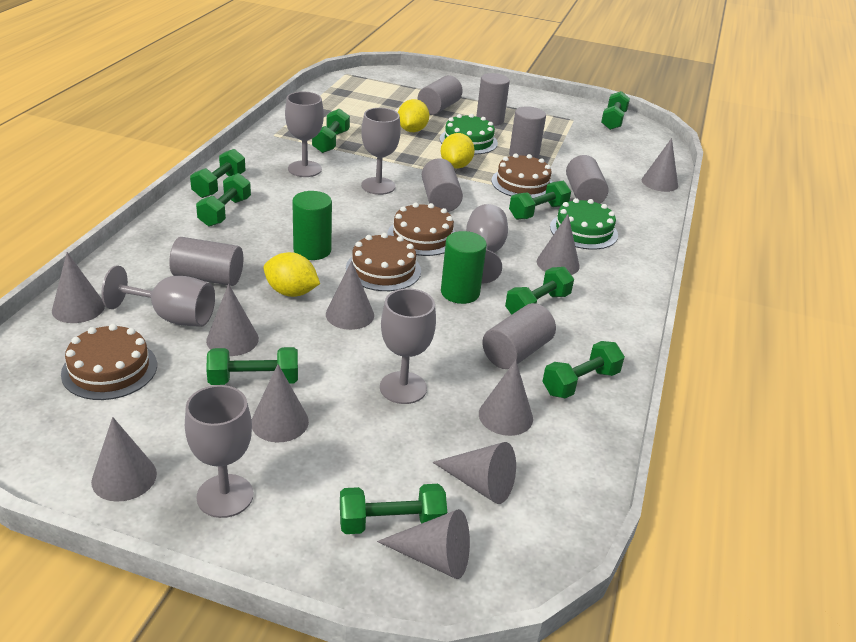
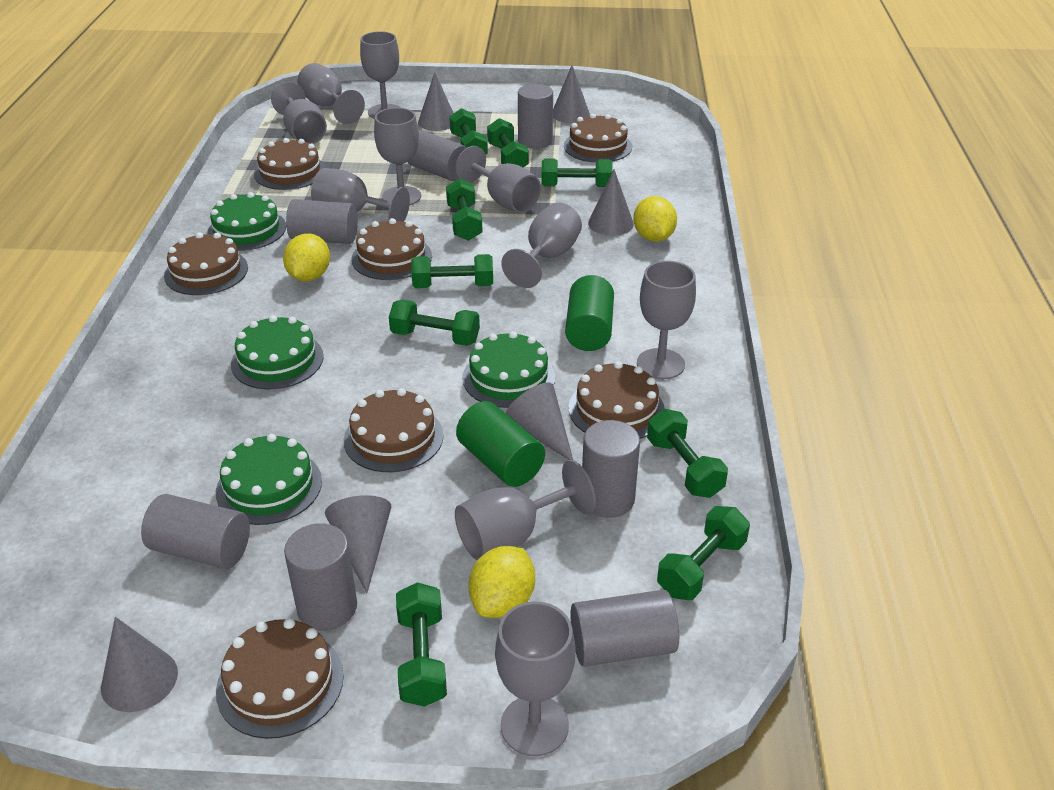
brown cake: 4 -> 7
green cake: 2 -> 4
grey cone: 10 -> 6
grey goblet: 6 -> 10

